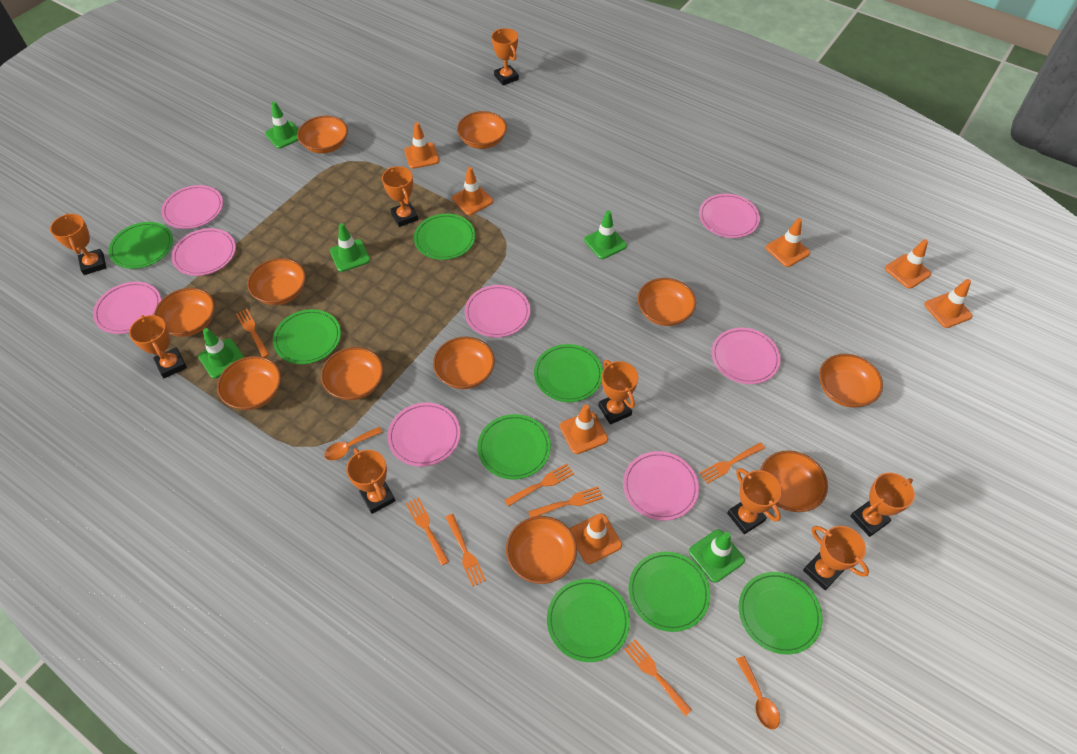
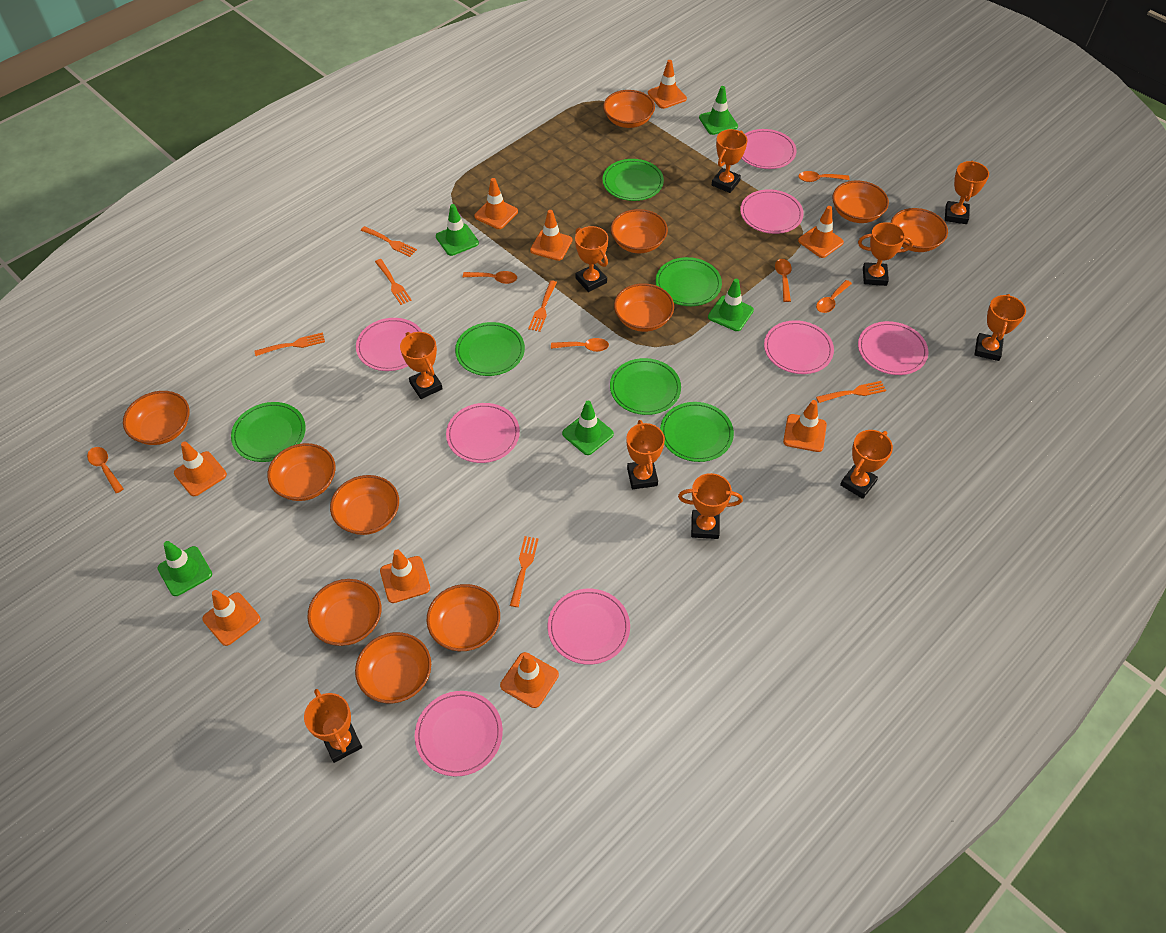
green plate: 8 -> 6
orange fork: 7 -> 6
orange spoon: 2 -> 6
orange traffic cone: 7 -> 9
orange trophy: 9 -> 10

